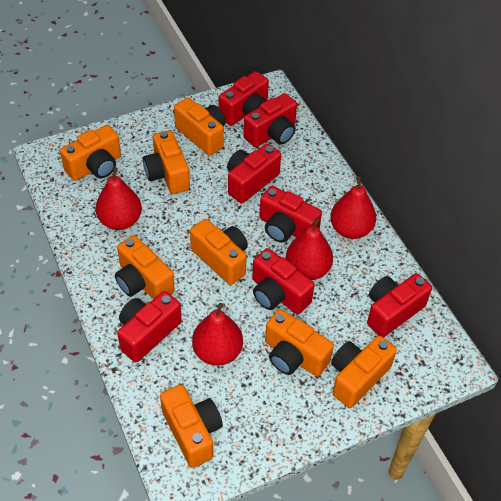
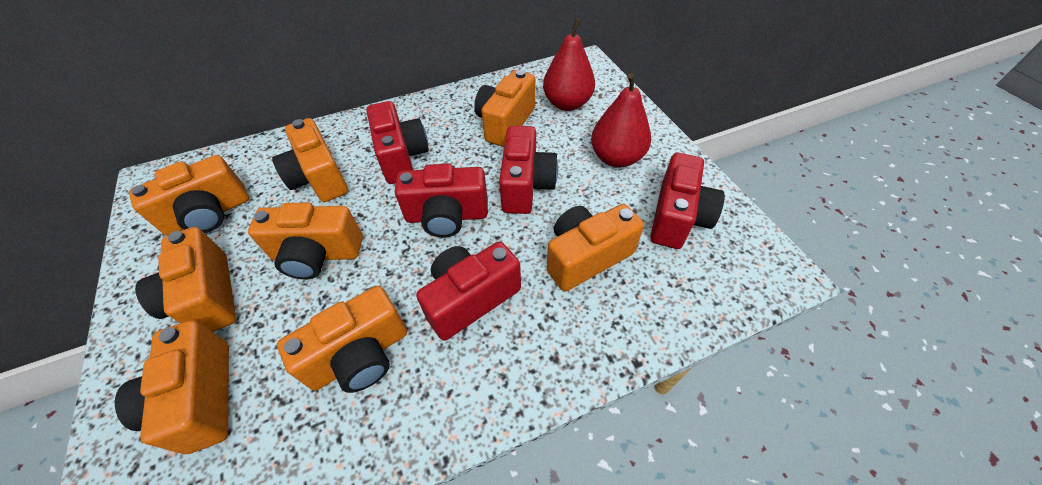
red camera: 7 -> 5
red pear: 4 -> 2

